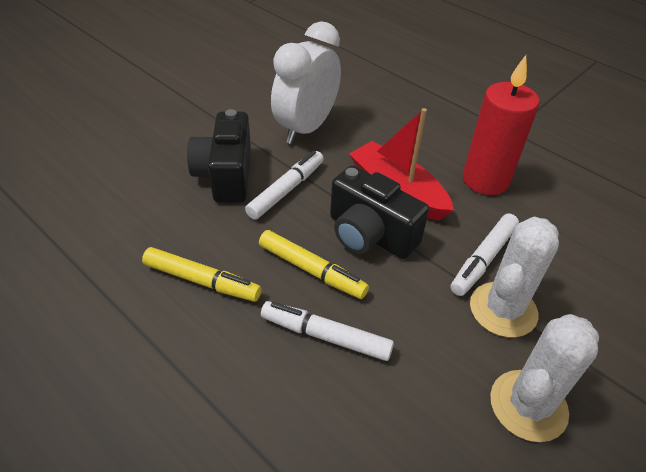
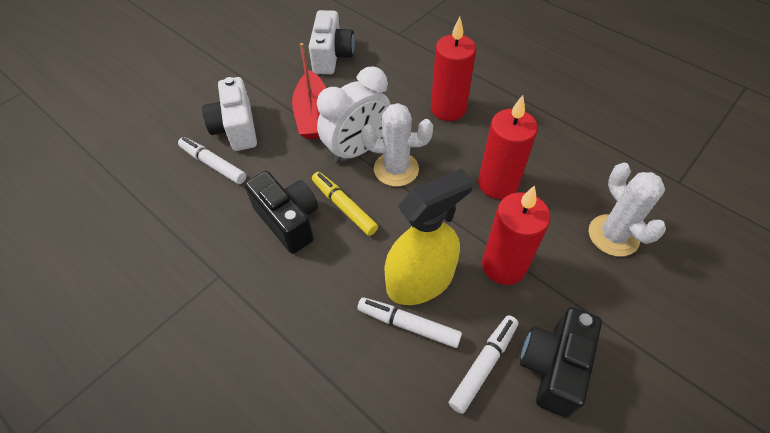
red candle: 1 -> 3
white camera: 0 -> 2
yellow marker: 2 -> 1
yellow spray bottle: 0 -> 1

